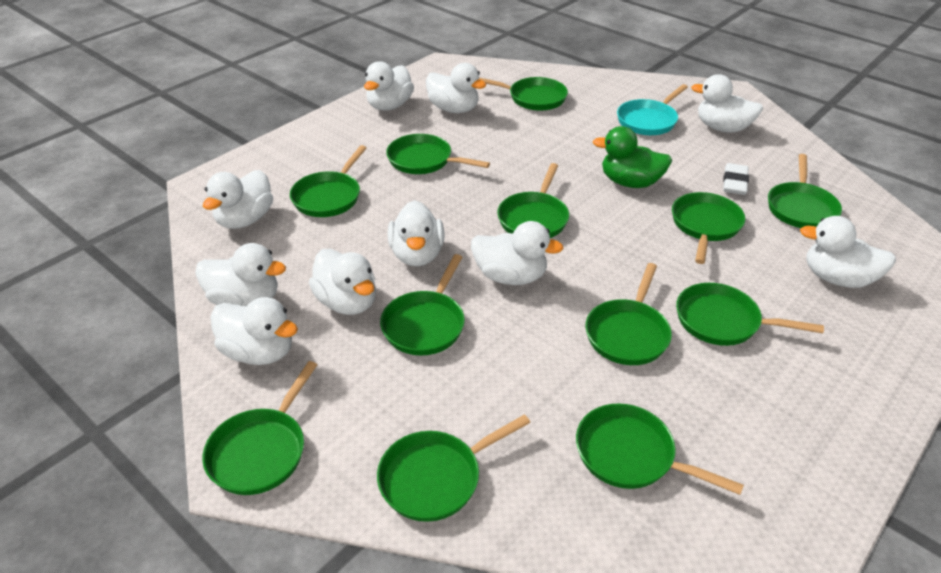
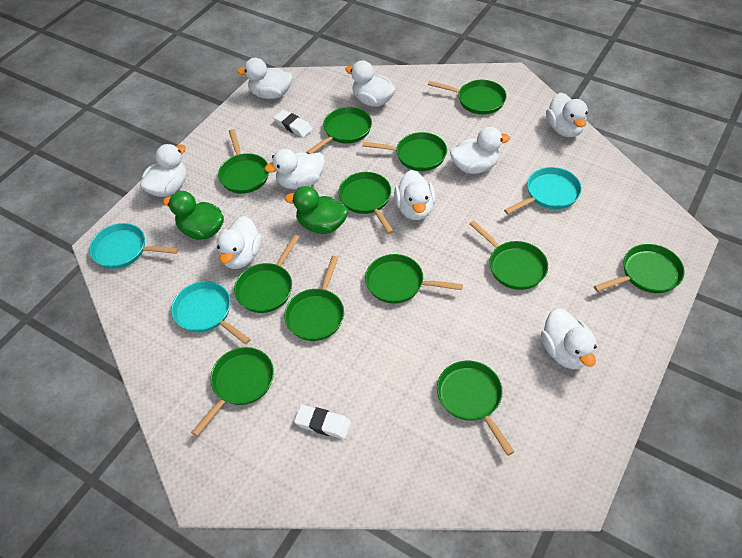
green duck: 1 -> 2
turquoise pan: 1 -> 3
white duck: 10 -> 9
white eraser: 1 -> 2

